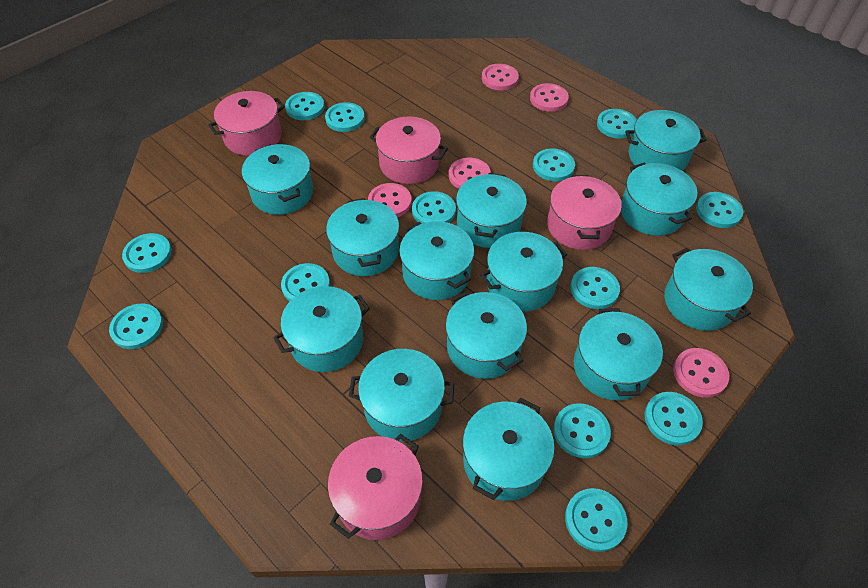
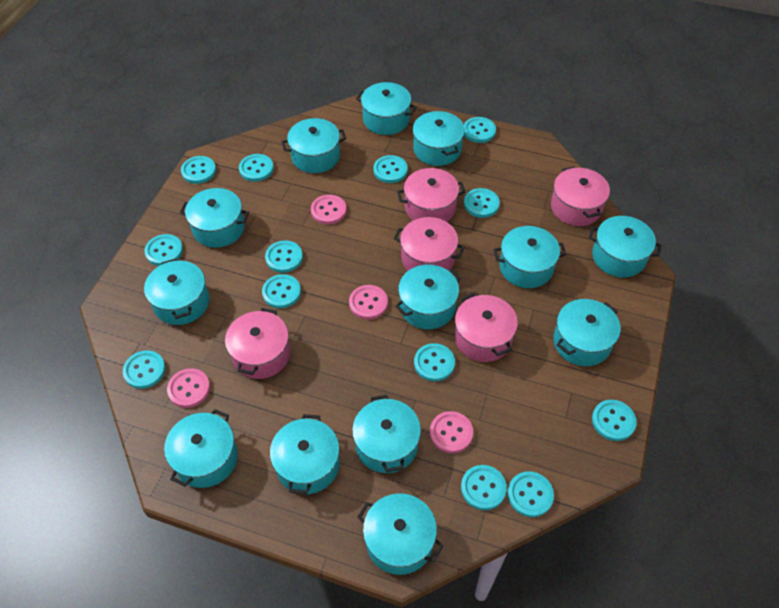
pink button: 5 -> 4
pink pot: 4 -> 5

